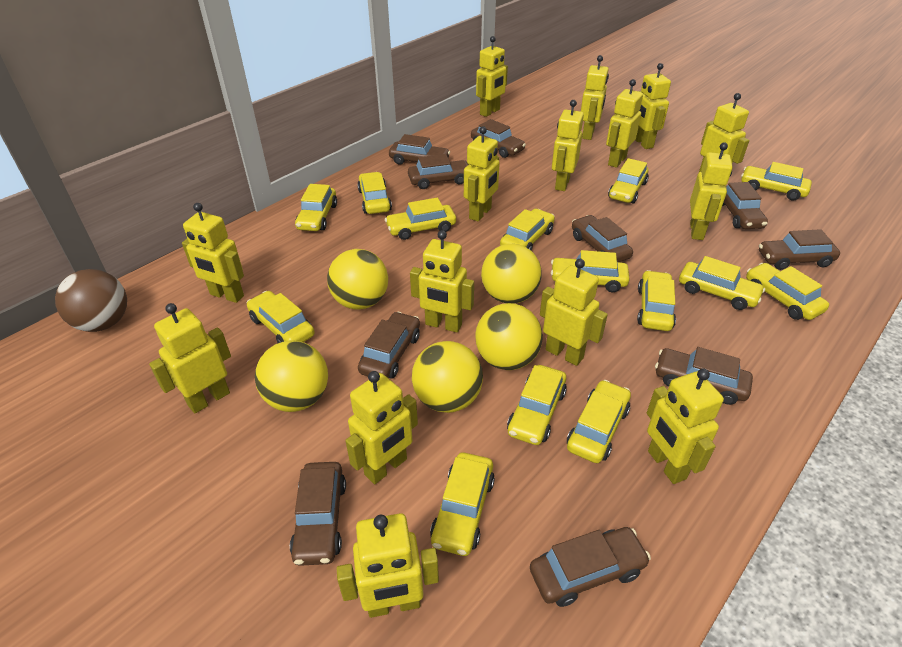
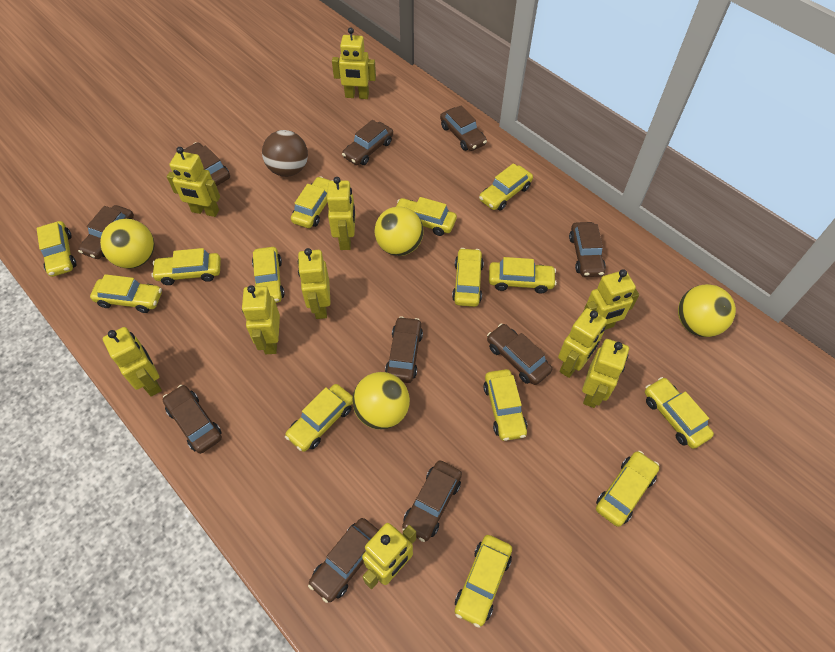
yellow ball: 5 -> 4
yellow robot: 15 -> 10

